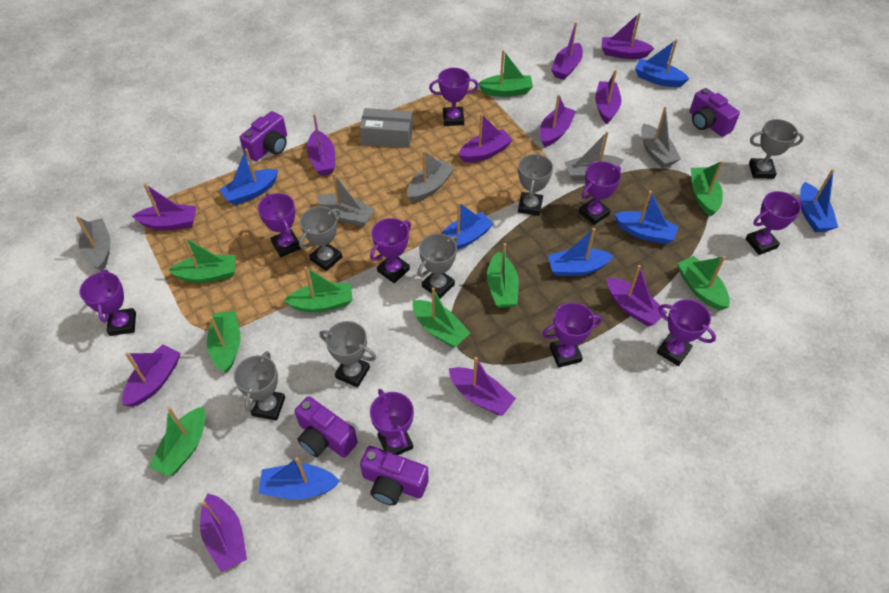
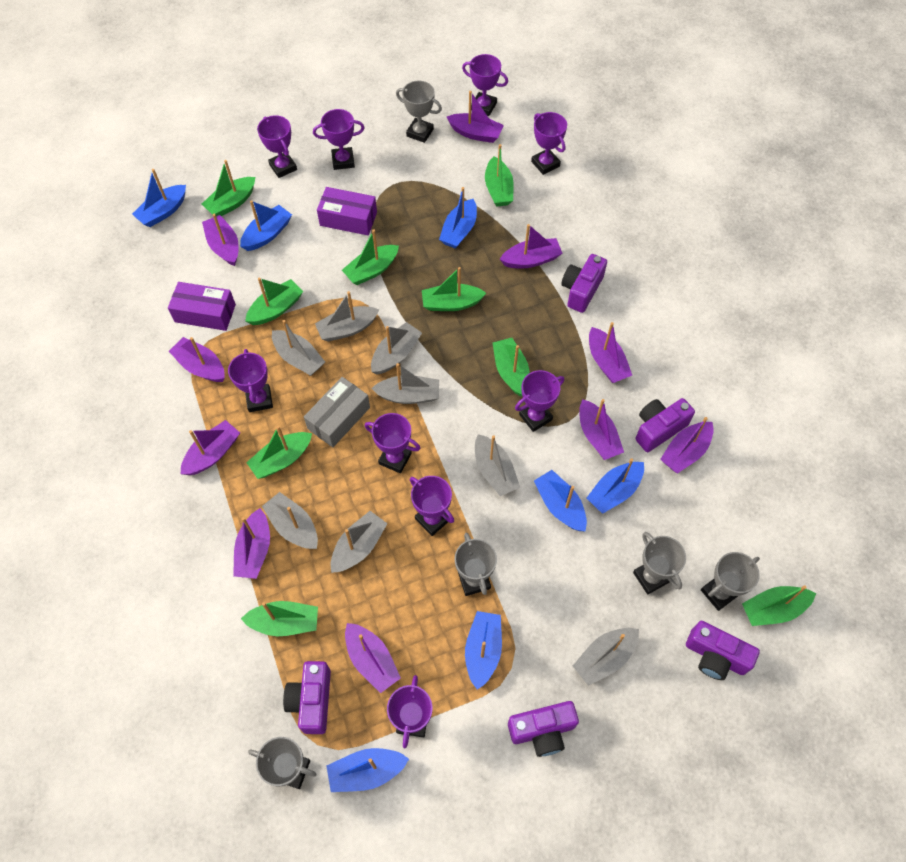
grey boat: 5 -> 8
grey trophy: 6 -> 5
purple boat: 11 -> 10
purple box: 0 -> 2
purple camera: 4 -> 5

